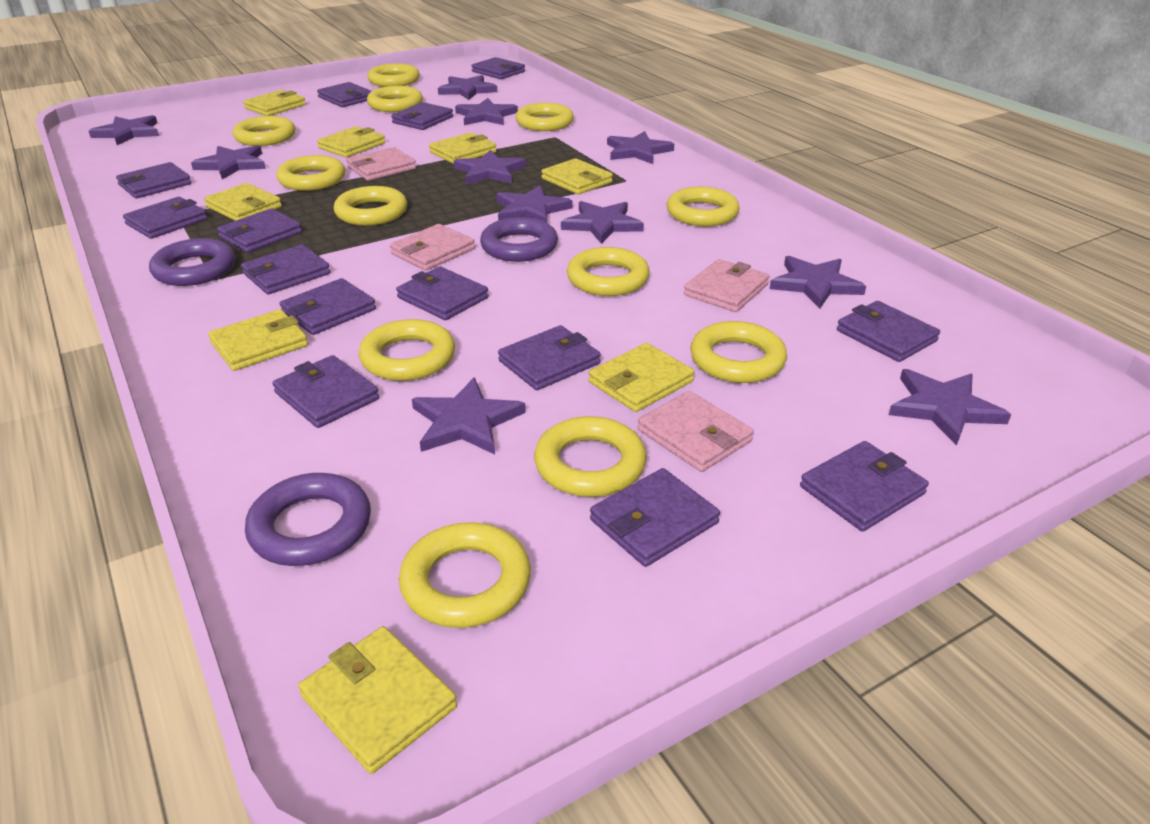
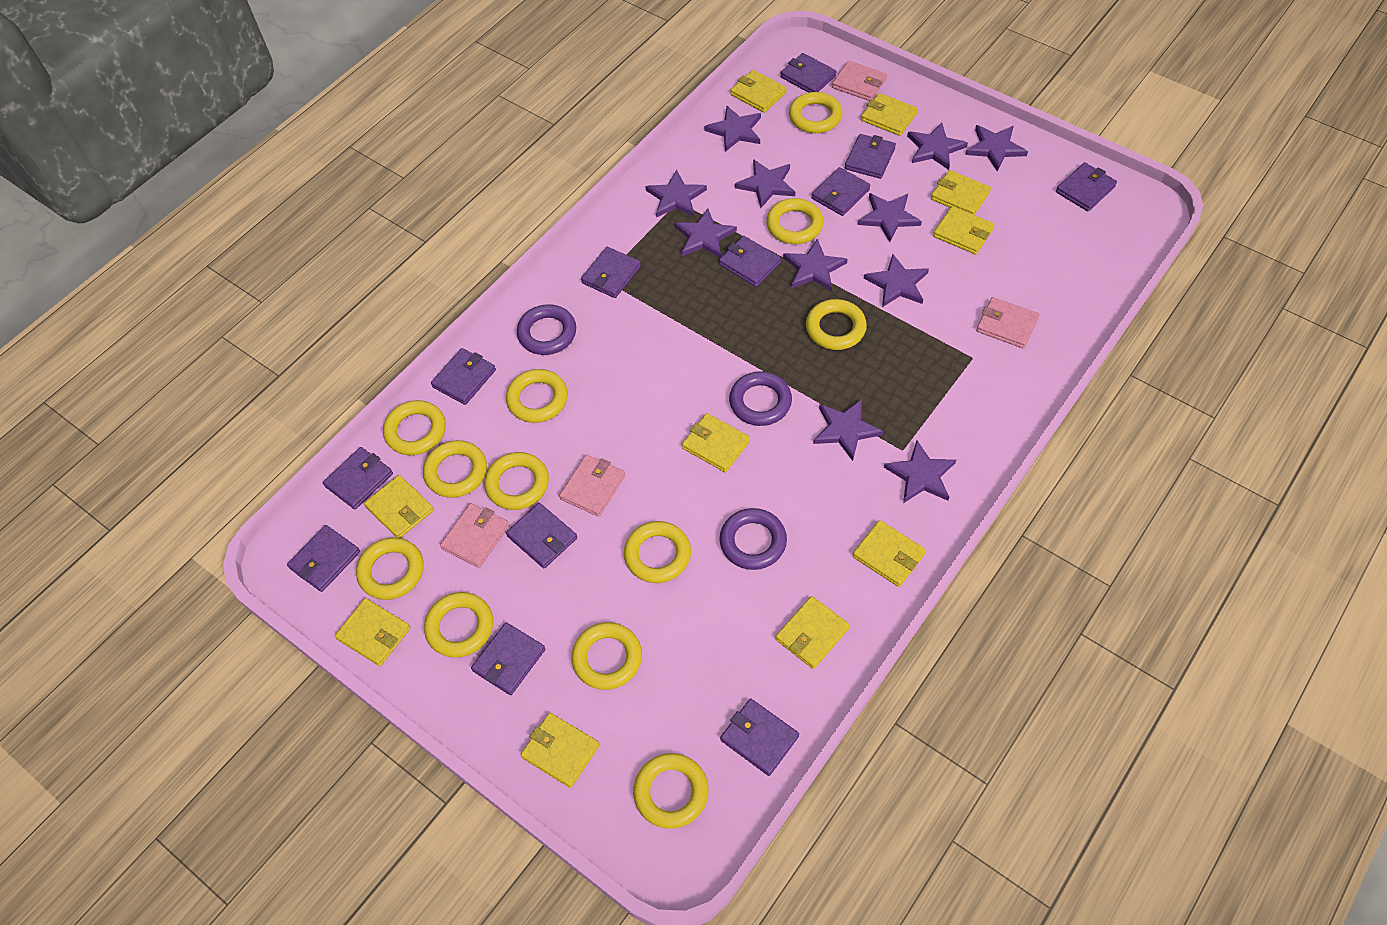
purple wallet: 14 -> 12
yellow wallet: 8 -> 10

